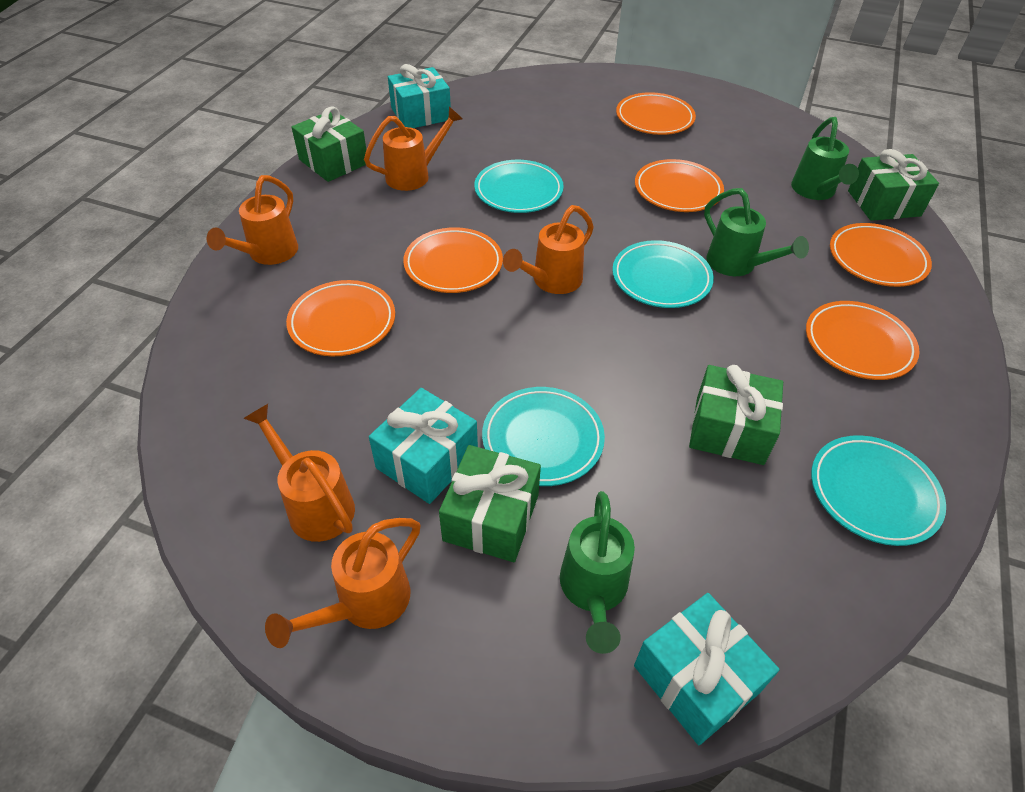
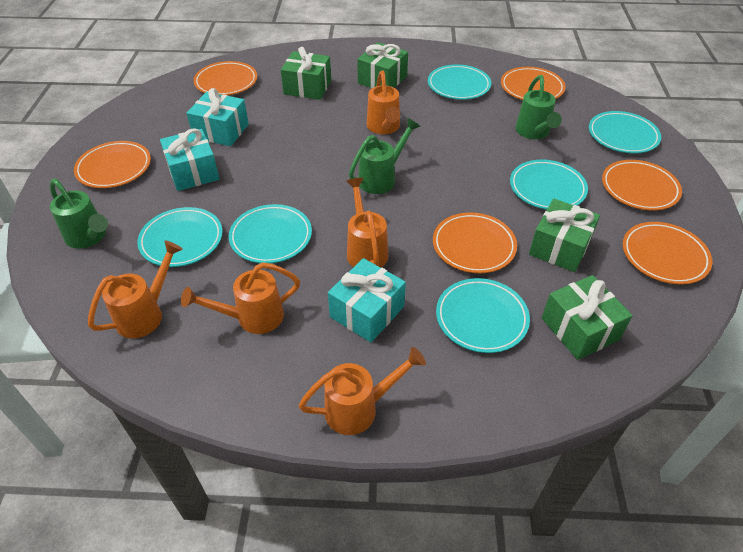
turquoise plate: 4 -> 6

